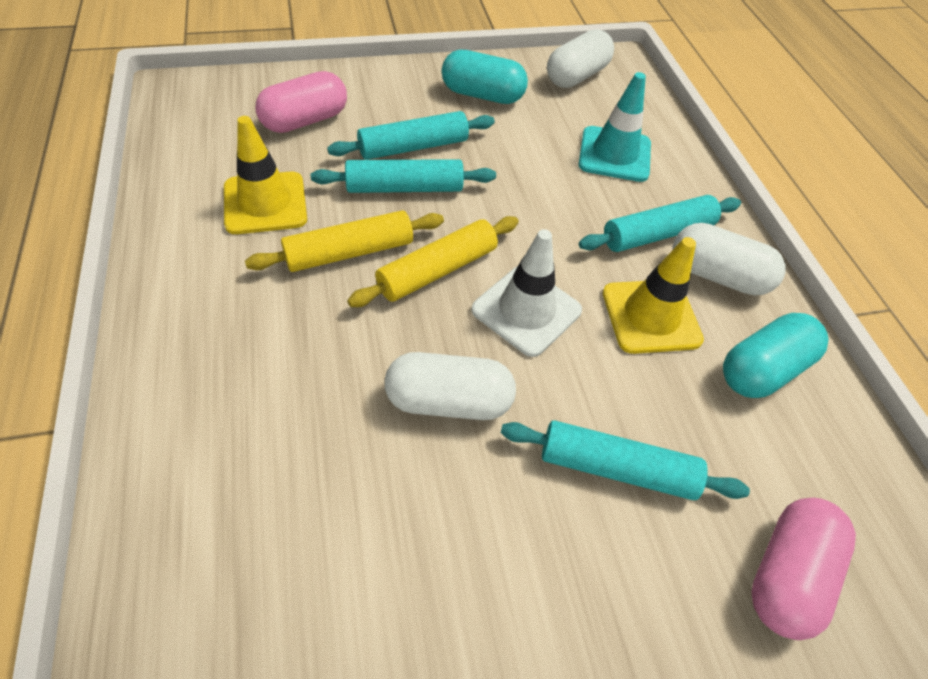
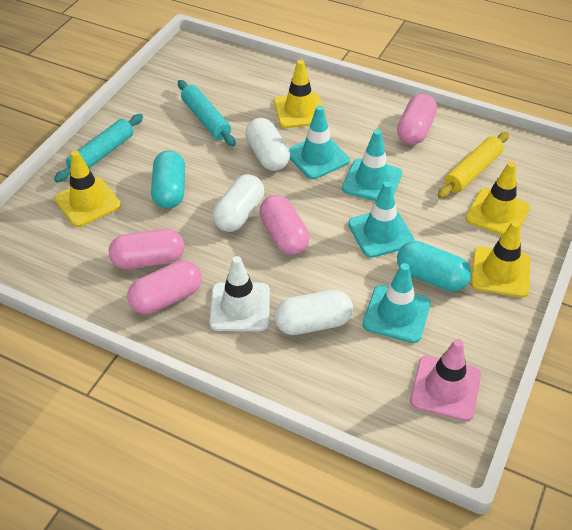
pink capsule: 2 -> 4
pink traffic cone: 0 -> 1
turquoise rolling pin: 4 -> 2
turquoise traffic cone: 1 -> 4
yellow rolling pin: 2 -> 1
yellow traffic cone: 2 -> 4

